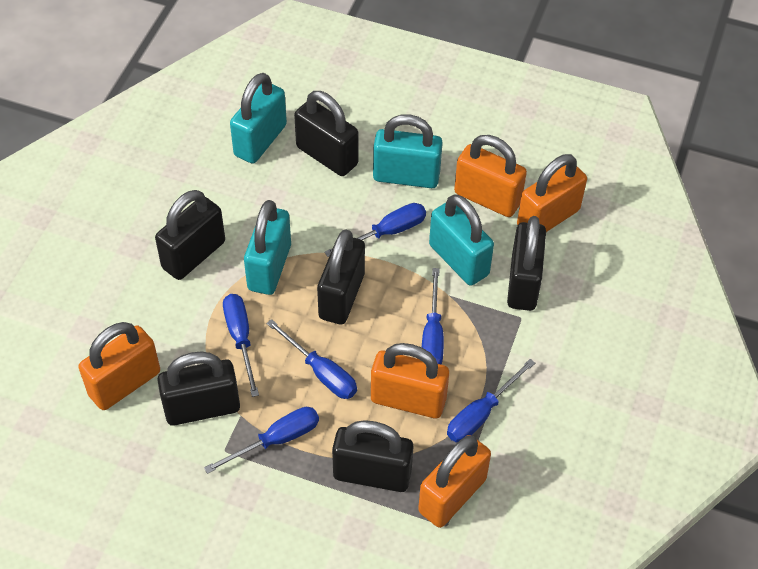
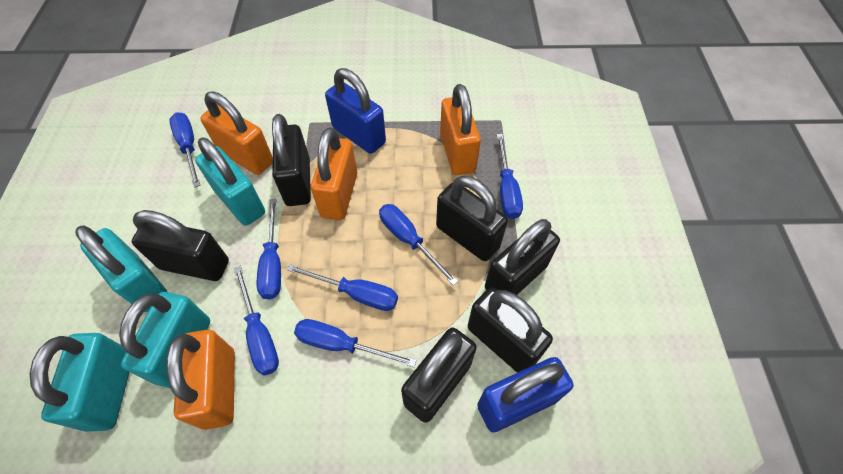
blue padlock: 0 -> 2
blue screwdriver: 6 -> 7
orange padlock: 5 -> 4

